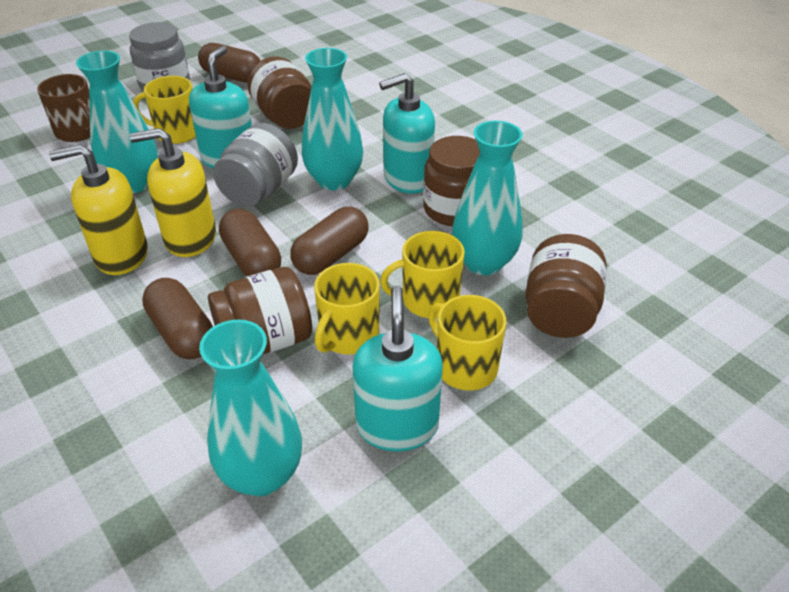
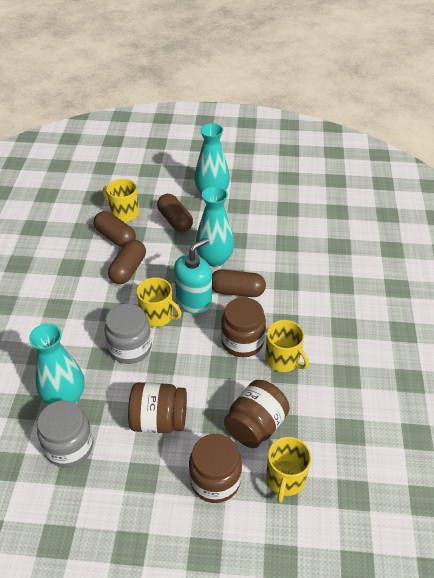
brown mug: 1 -> 0
turquoise soap dispenser: 3 -> 1
turquoise vase: 4 -> 3
yellow soap dispenser: 2 -> 0

